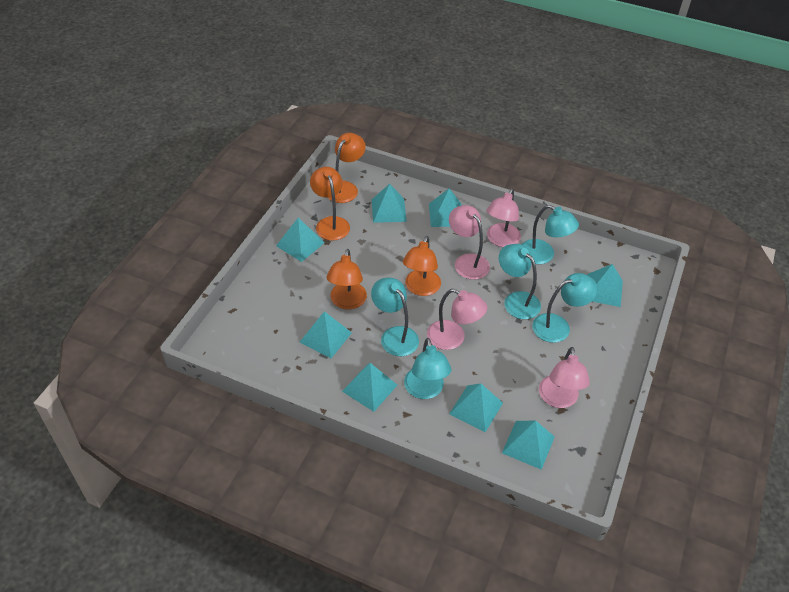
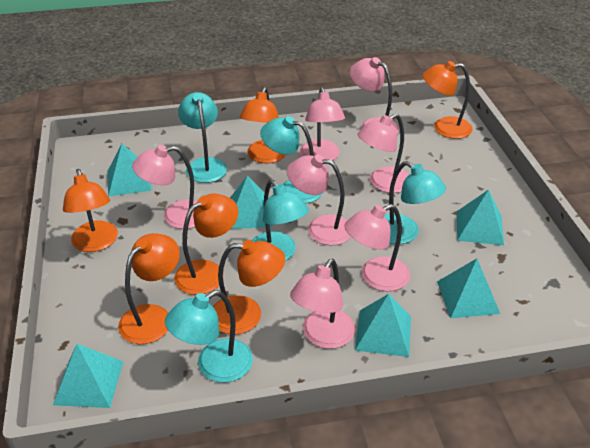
orange lamp: 4 -> 6
pink lamp: 4 -> 7
turquoise pyramid: 8 -> 6

